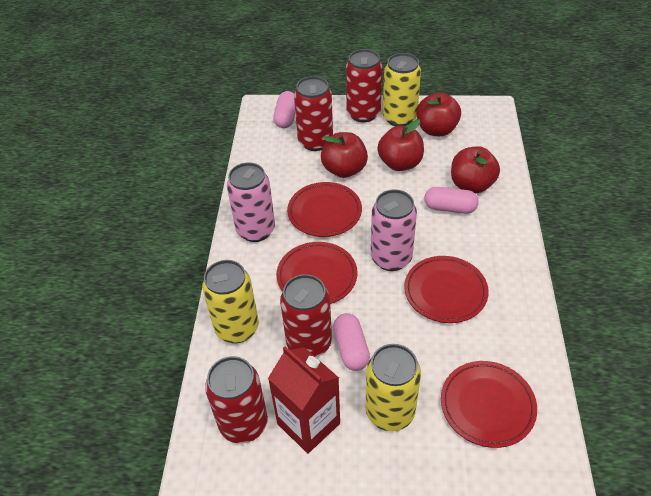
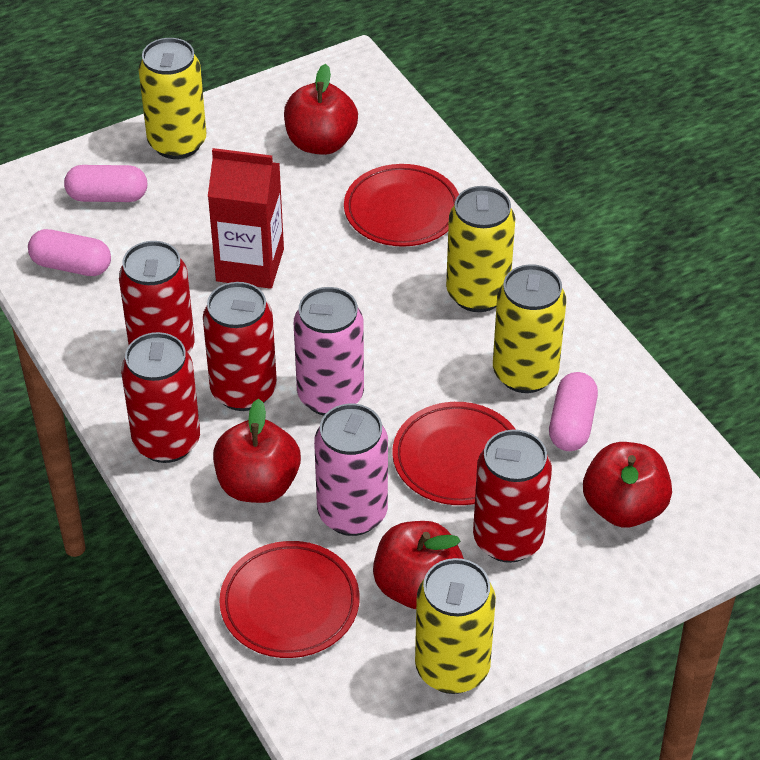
red plate: 4 -> 3
yellow can: 3 -> 4

